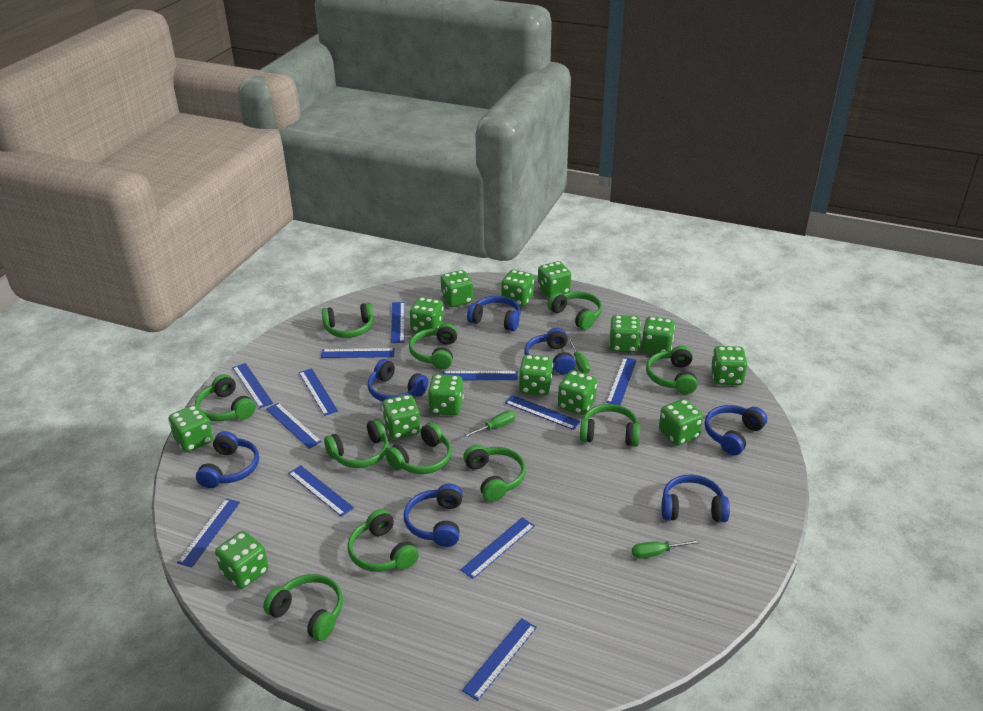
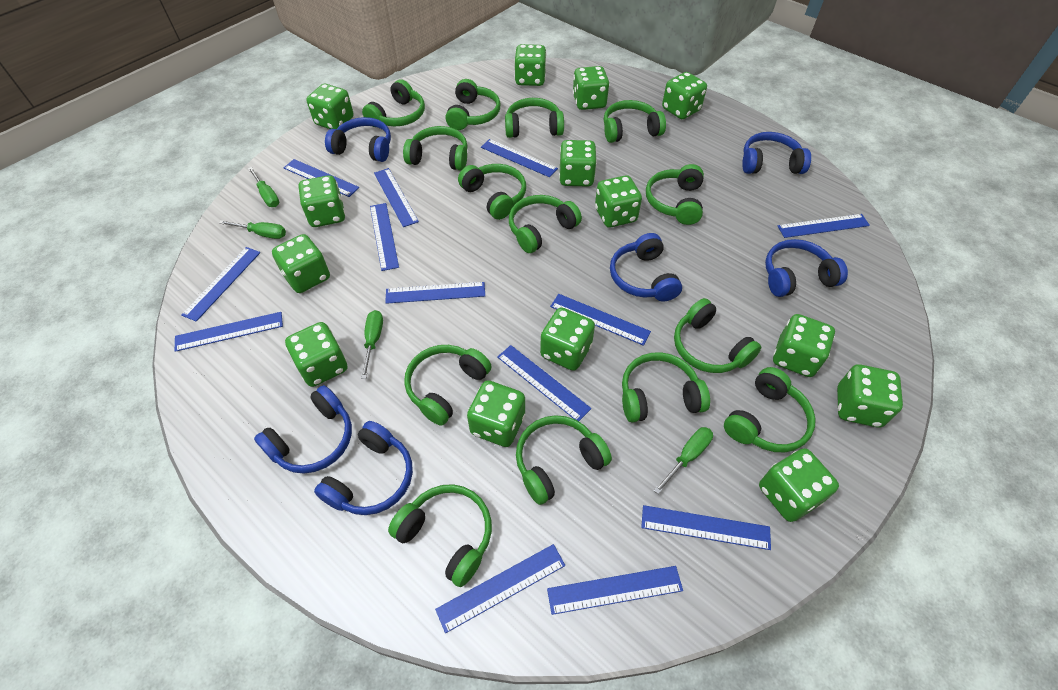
blue headphones: 7 -> 6
blue ruler: 12 -> 13
green headphones: 11 -> 14
green screwdriver: 3 -> 4

